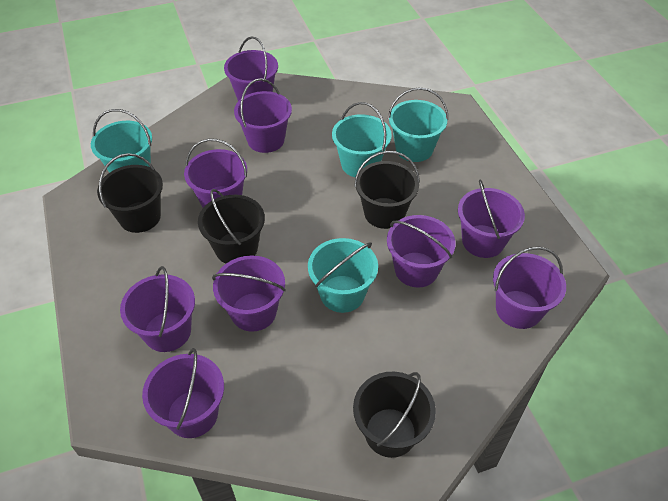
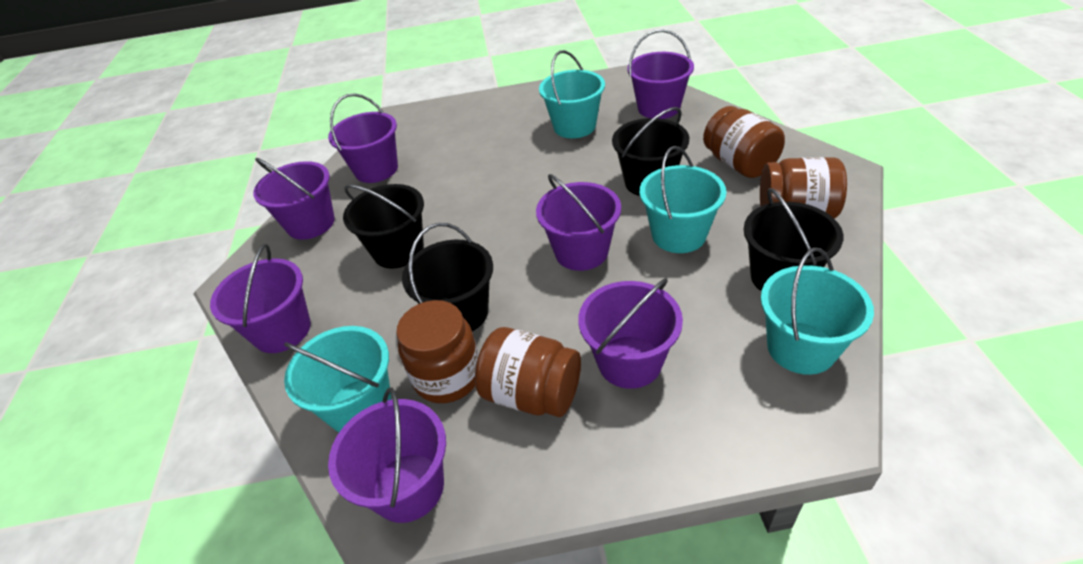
brown jar: 0 -> 4
purple bucket: 9 -> 7

